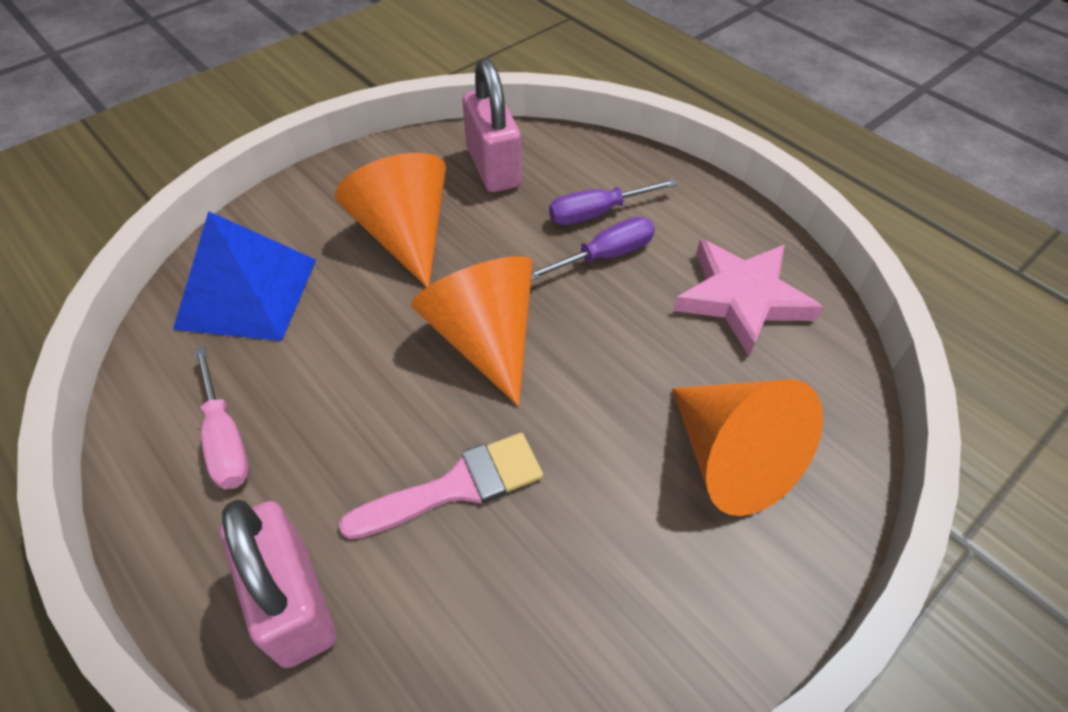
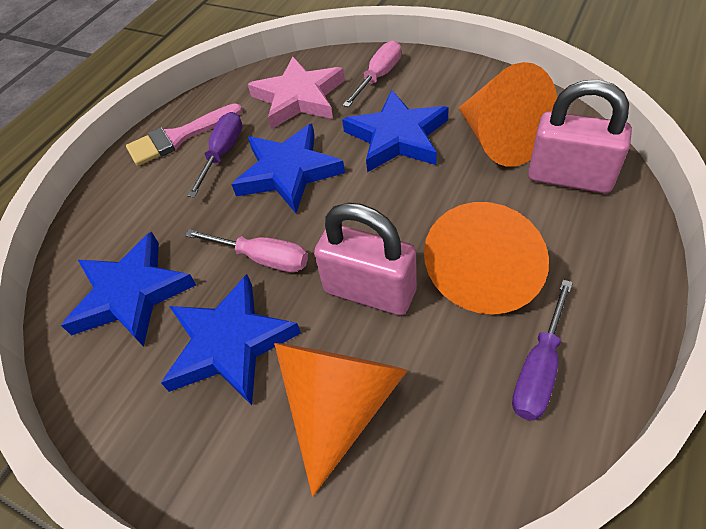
blue pyramid: 1 -> 0
blue star: 0 -> 4
pink screwdriver: 1 -> 2

